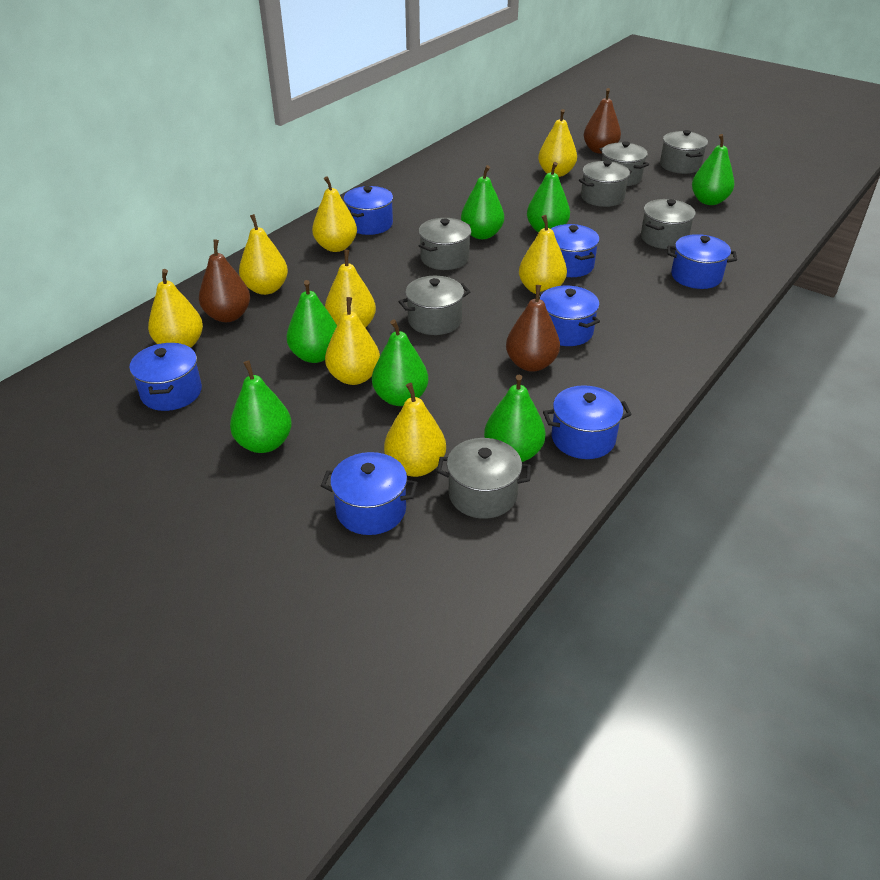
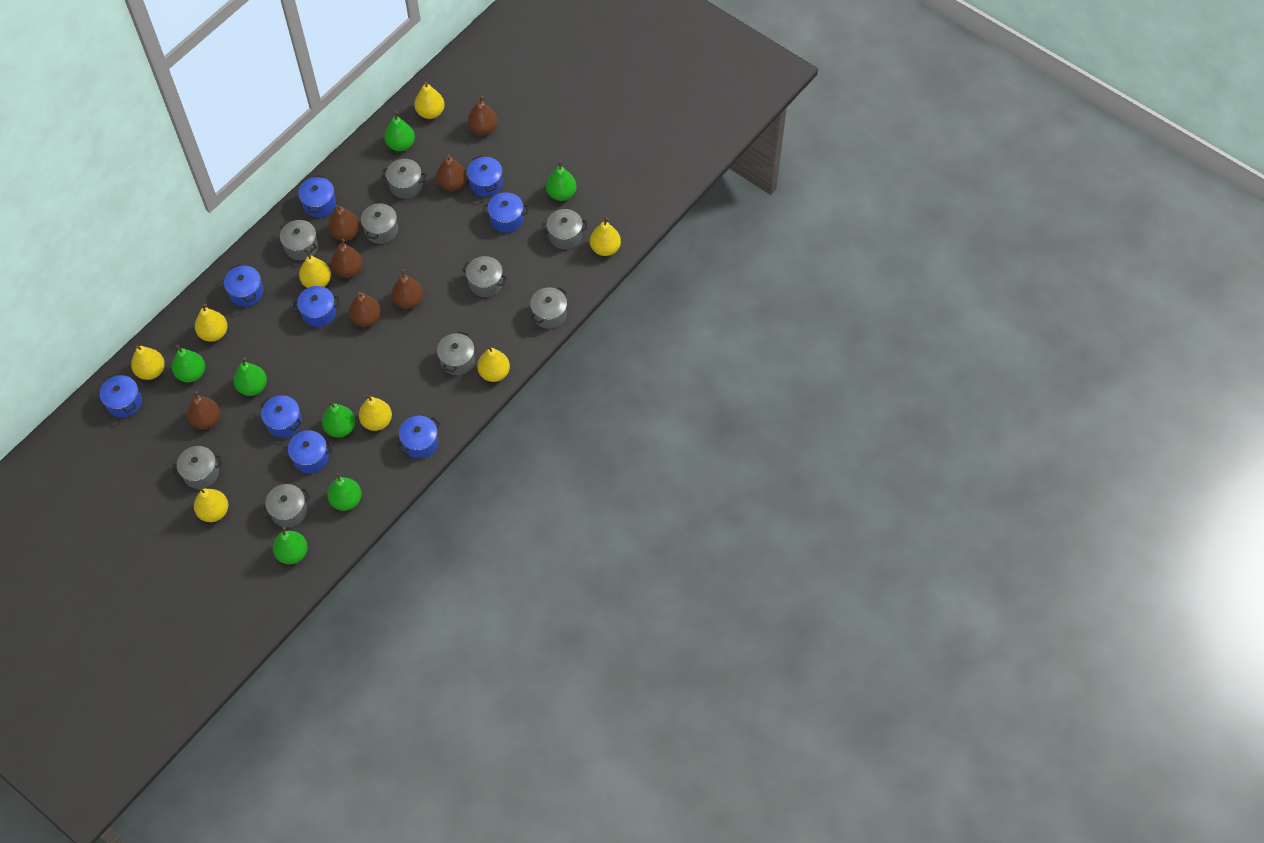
blue pot: 7 -> 9
brown pear: 3 -> 7
grey pot: 7 -> 9

